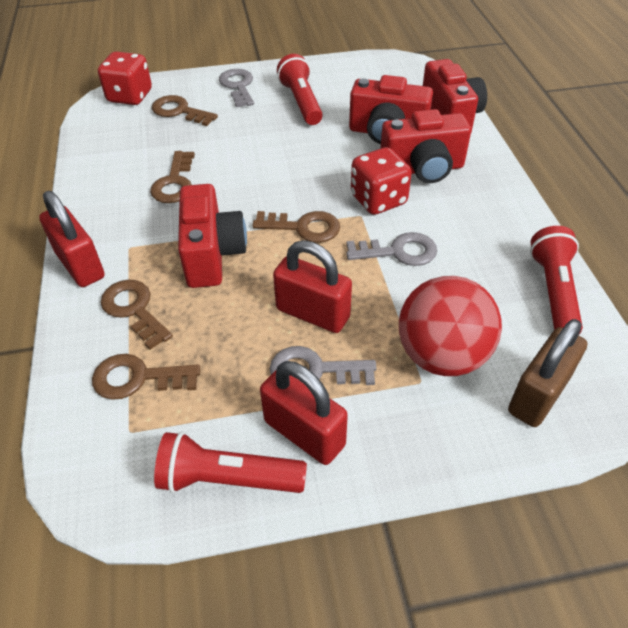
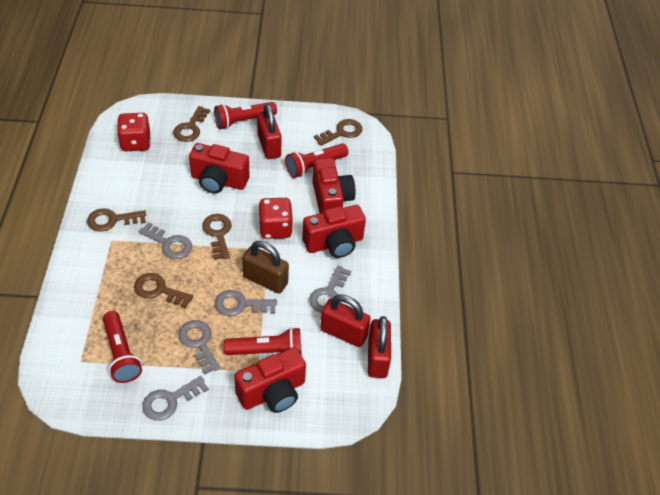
grey key: 3 -> 5
red ball: 1 -> 0
red flashlight: 3 -> 4

